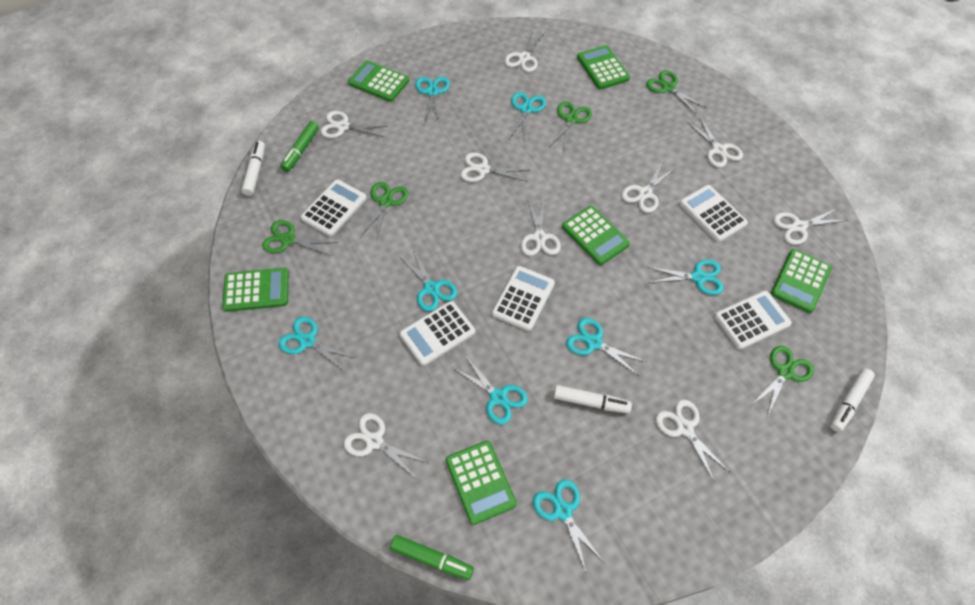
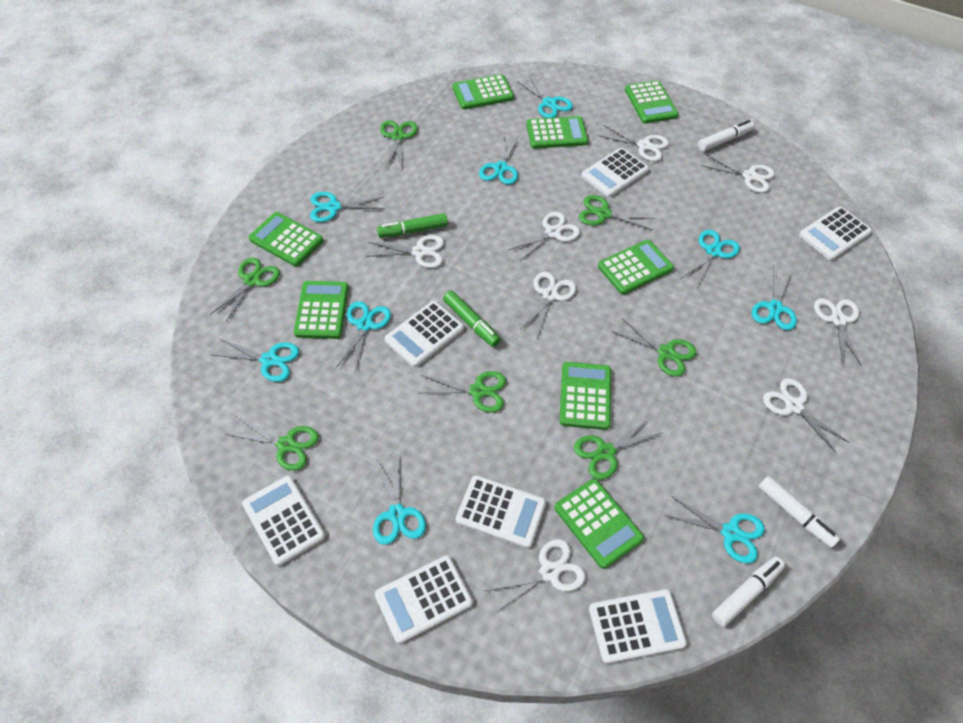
green calculator: 6 -> 8
green scissors: 5 -> 7
turquoise scissors: 8 -> 9
white calculator: 5 -> 7
white scissors: 9 -> 8

